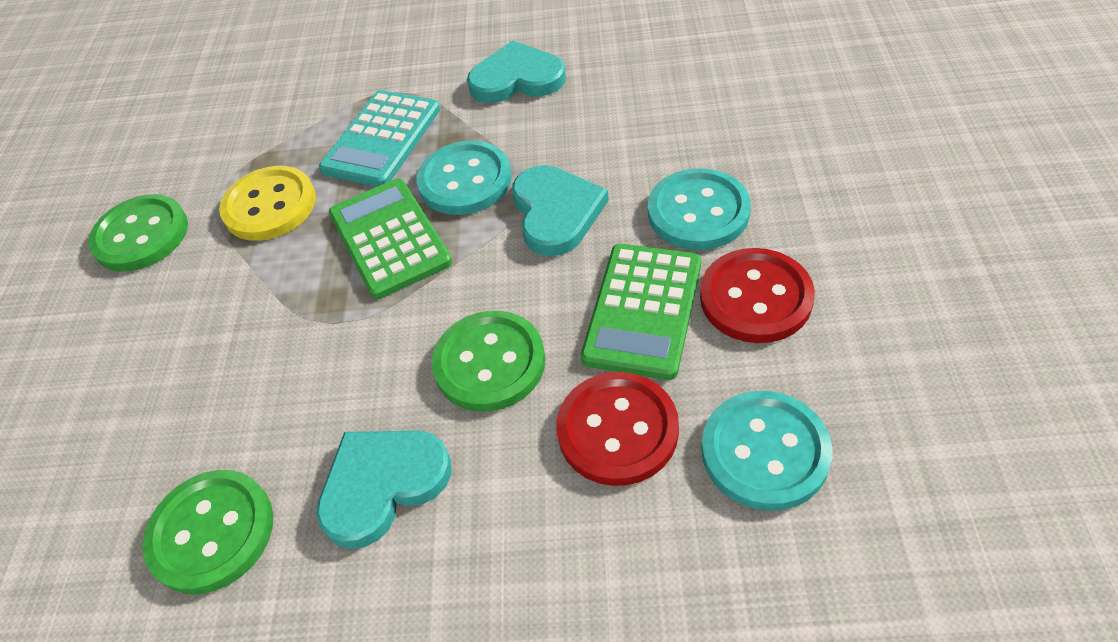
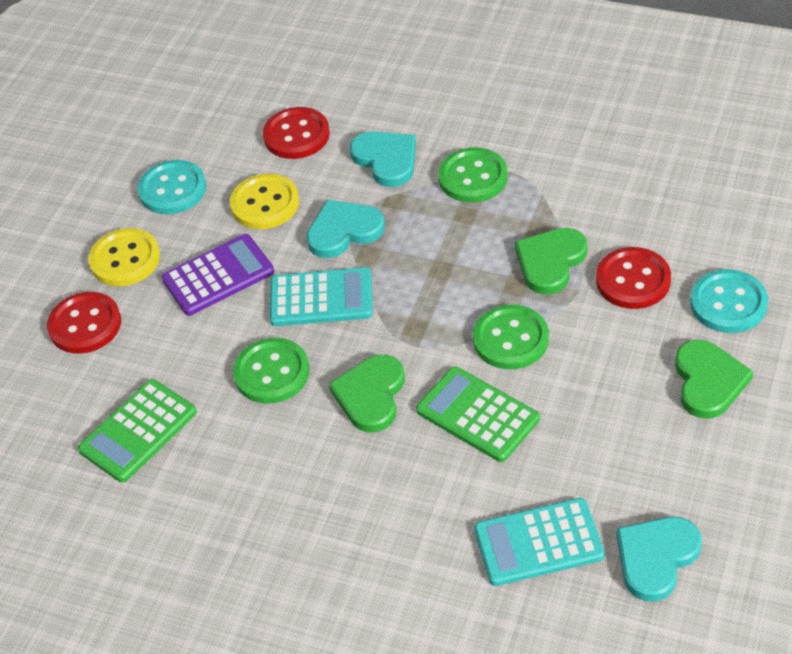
green heart: 0 -> 3
purple calculator: 0 -> 1
red button: 2 -> 3
turquoise button: 3 -> 2
turquoise calculator: 1 -> 2
yellow button: 1 -> 2

